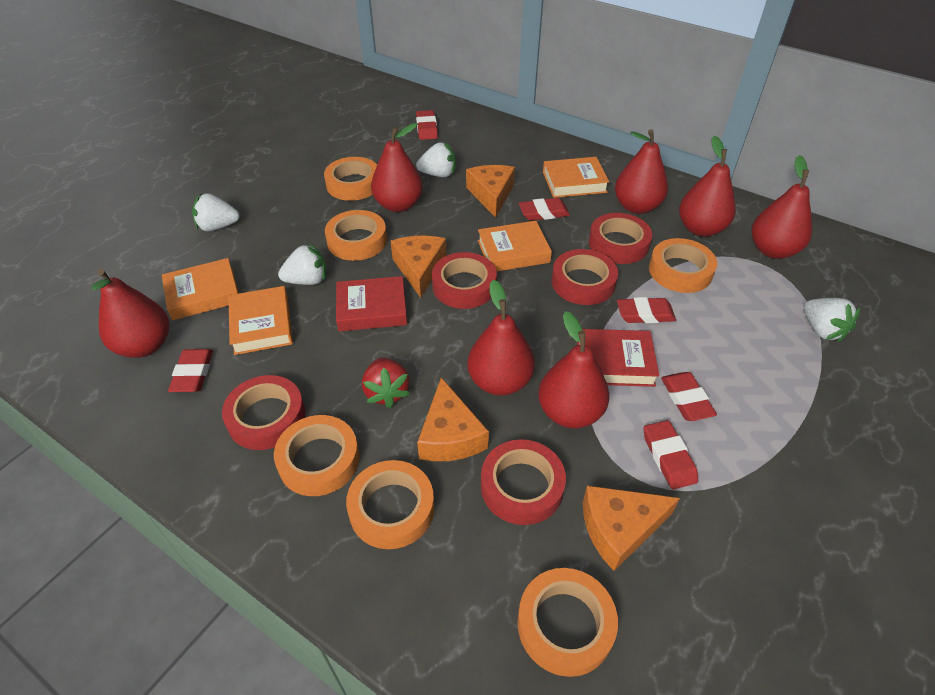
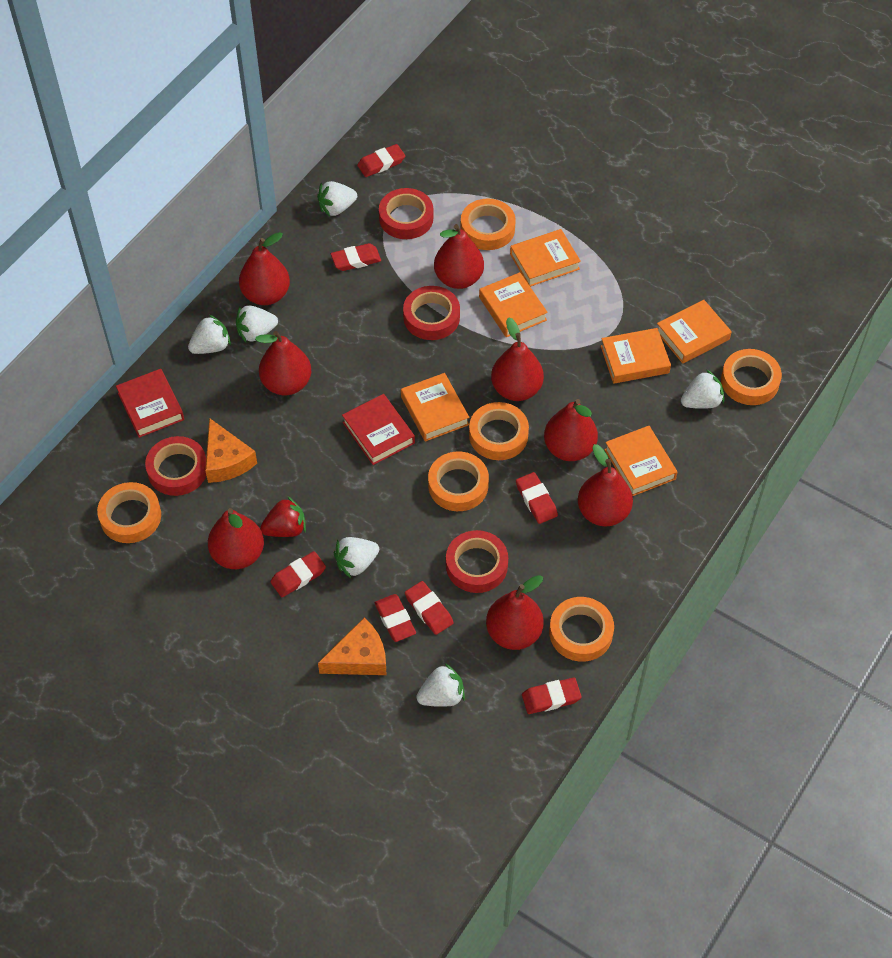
orange book: 4 -> 6
orange cheese: 4 -> 2
red eraser: 6 -> 7
red pear: 7 -> 8
red tape: 5 -> 4
white strawberry: 4 -> 6

